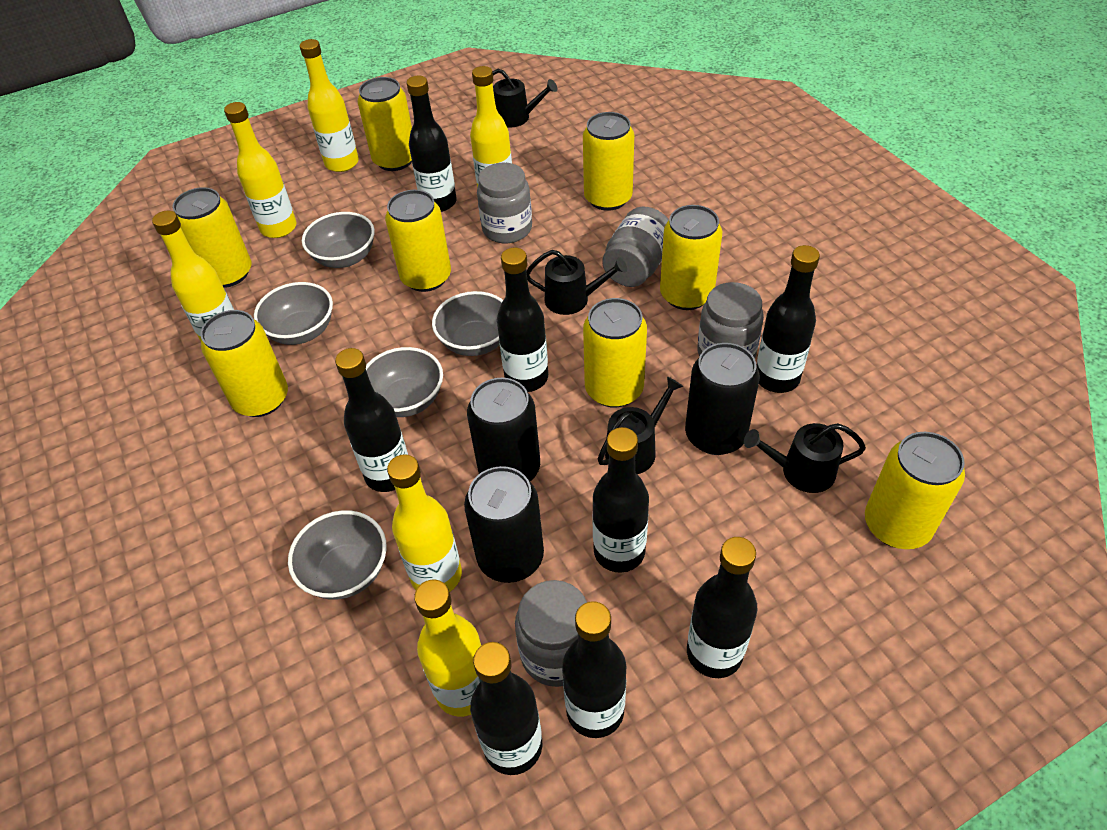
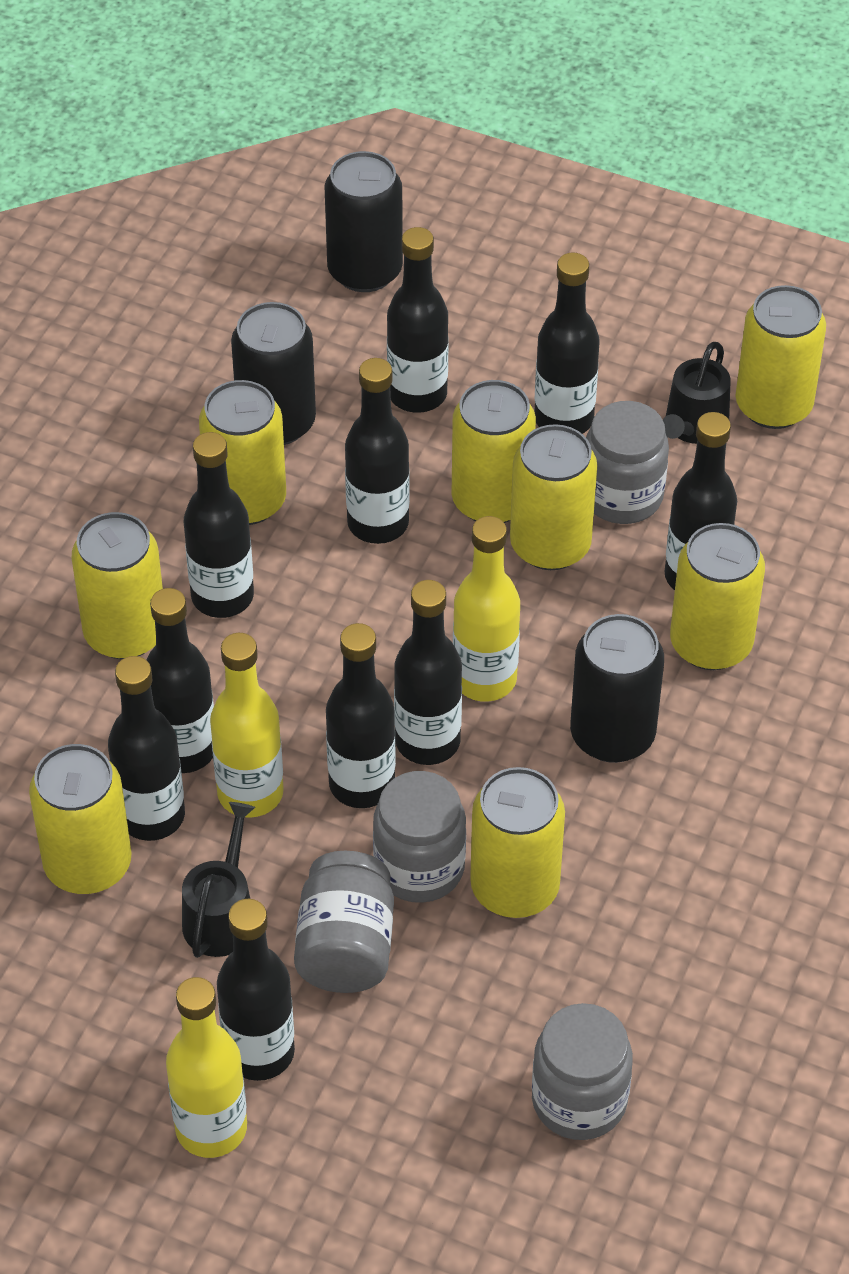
black bottle: 8 -> 10
black watering can: 4 -> 2
grey bowl: 5 -> 0
yellow bottle: 6 -> 3

